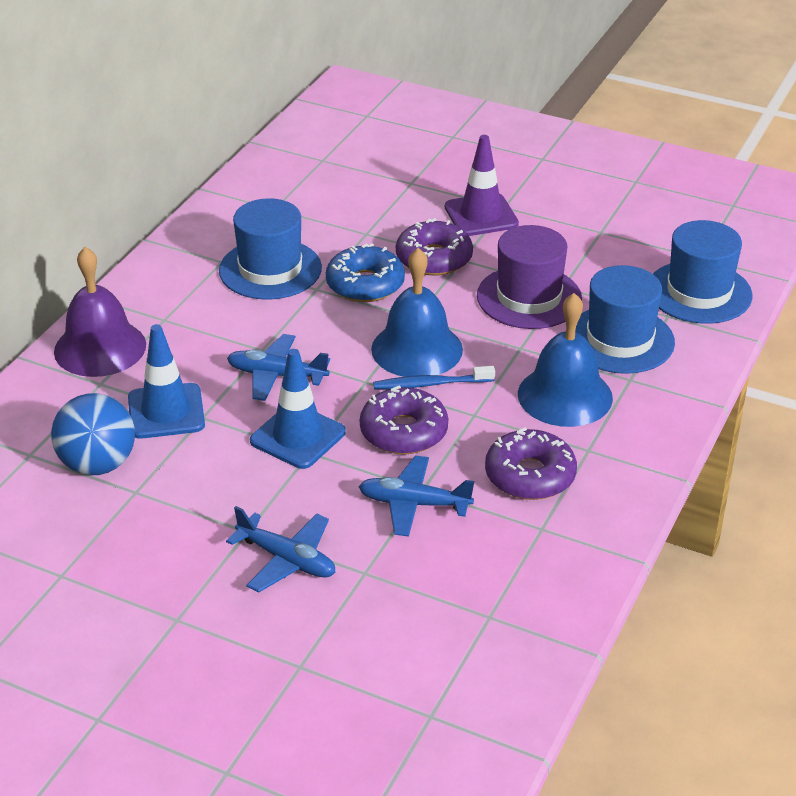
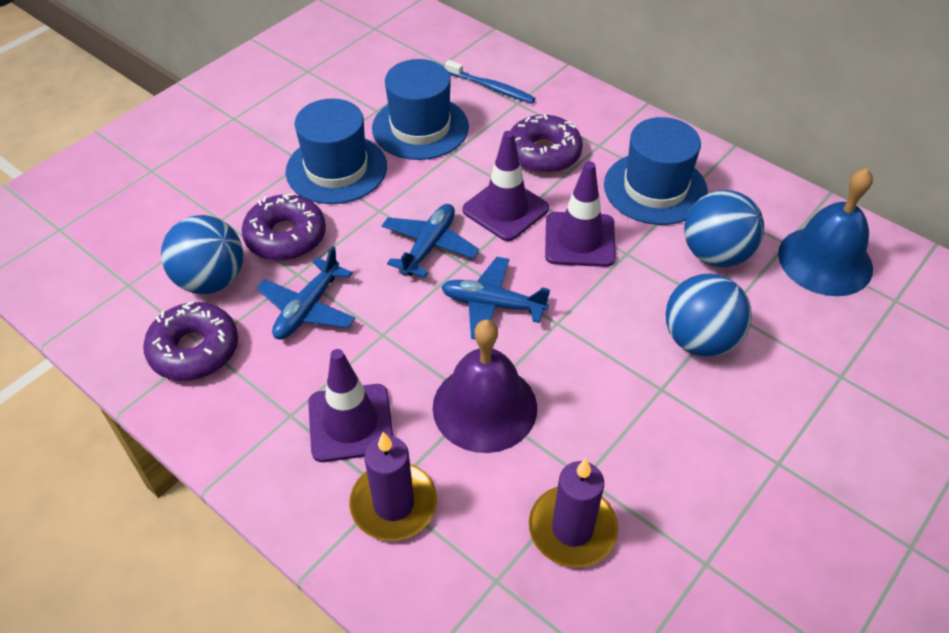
blue ball: 1 -> 3
blue bell: 2 -> 1
blue donut: 1 -> 0
blue traffic cone: 2 -> 0
purple candle: 0 -> 2
purple hat: 1 -> 0
purple traffic cone: 1 -> 3

